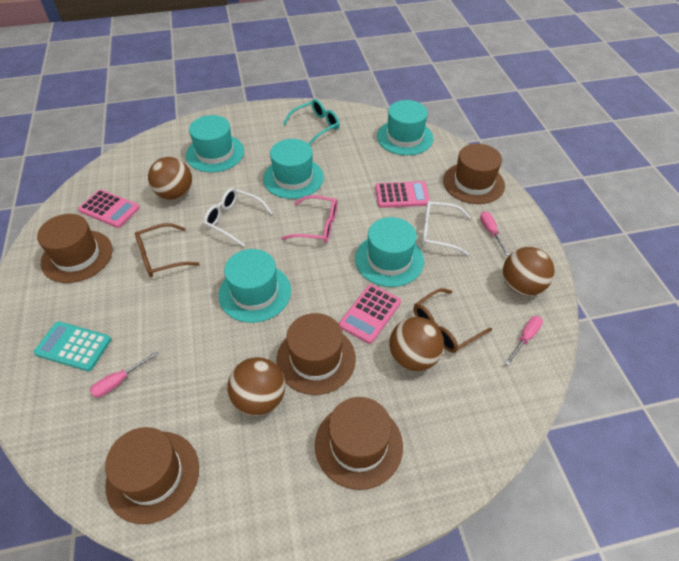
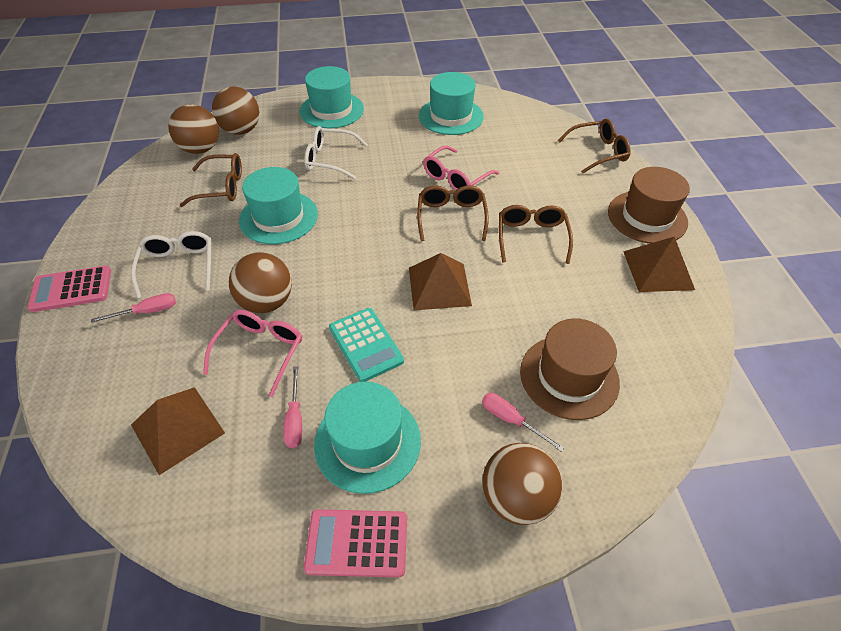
brown glasses: 2 -> 4
brown hat: 5 -> 2
brown pyramid: 0 -> 3
pink calculator: 3 -> 2
pink glasses: 1 -> 2
turquoise glasses: 1 -> 0
turquoise hat: 5 -> 4

